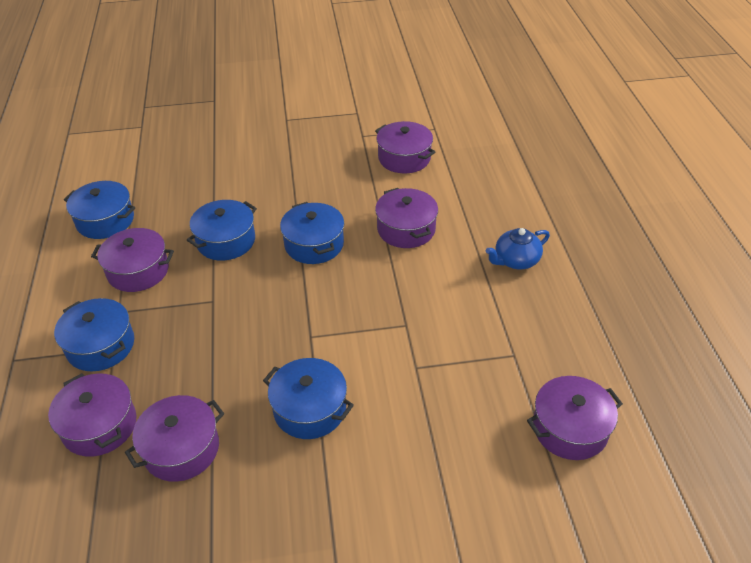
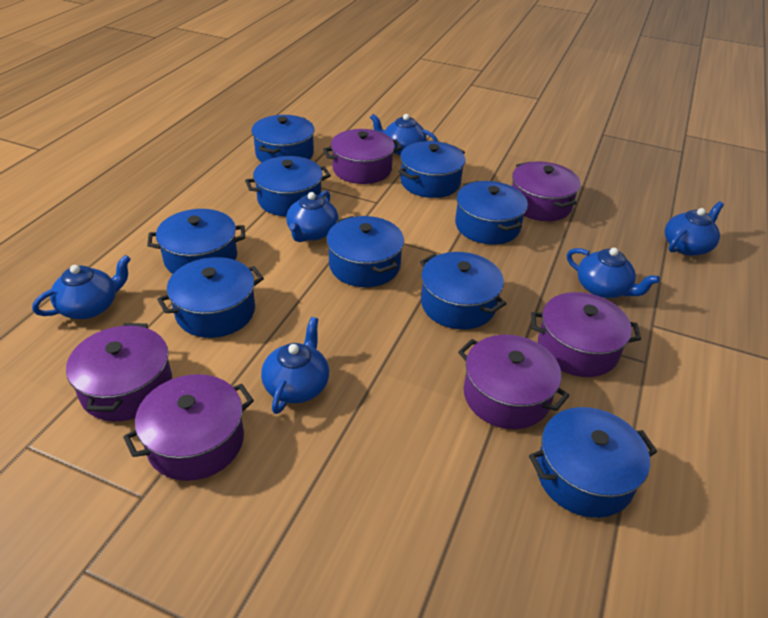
blue pot: 5 -> 9
blue teapot: 1 -> 6

